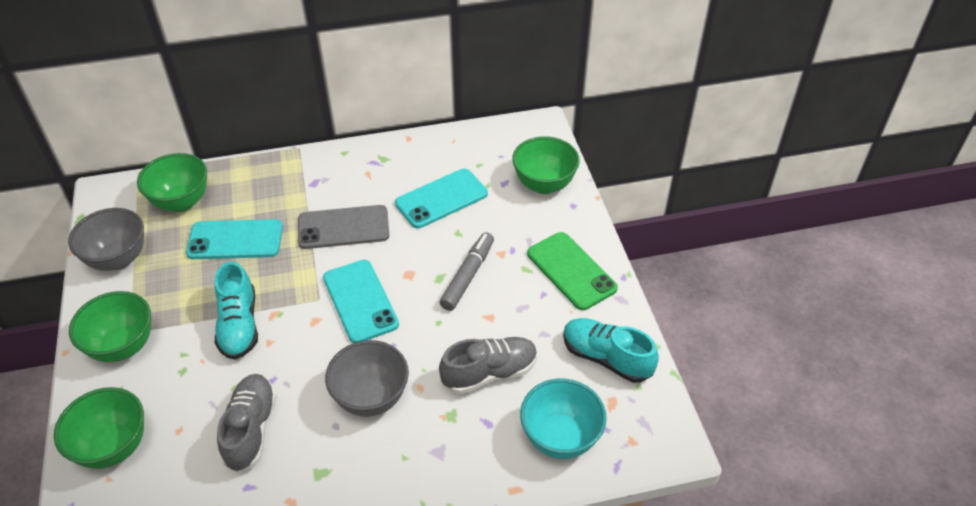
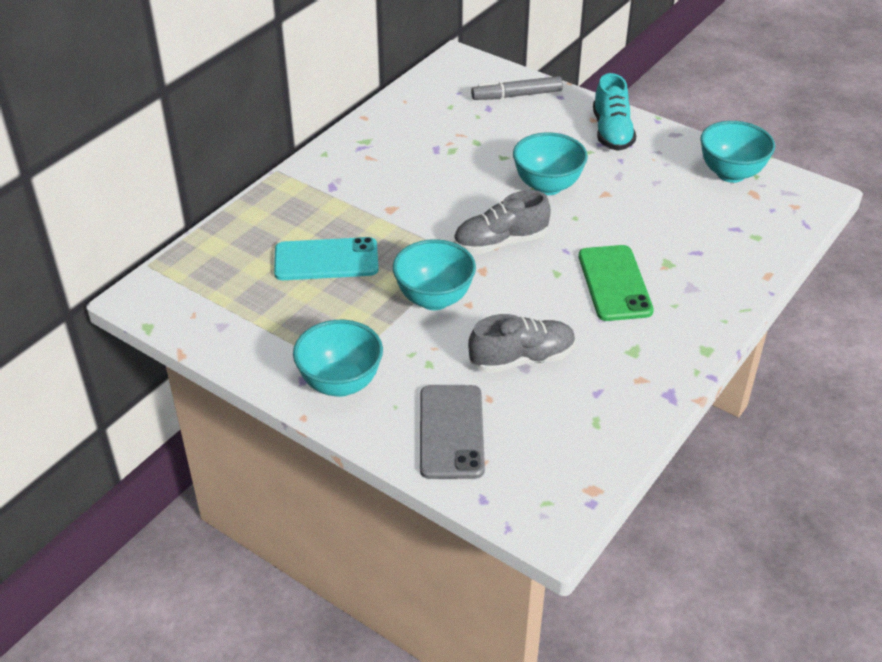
green bowl: 4 -> 0
grey bowl: 2 -> 0
turquoise bowl: 1 -> 4
turquoise phone: 3 -> 1
turquoise shoe: 2 -> 1

